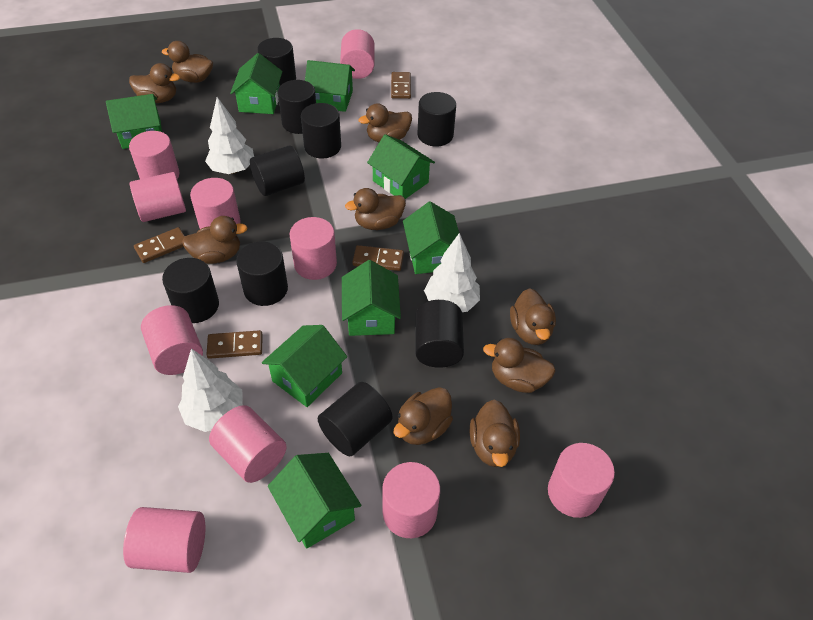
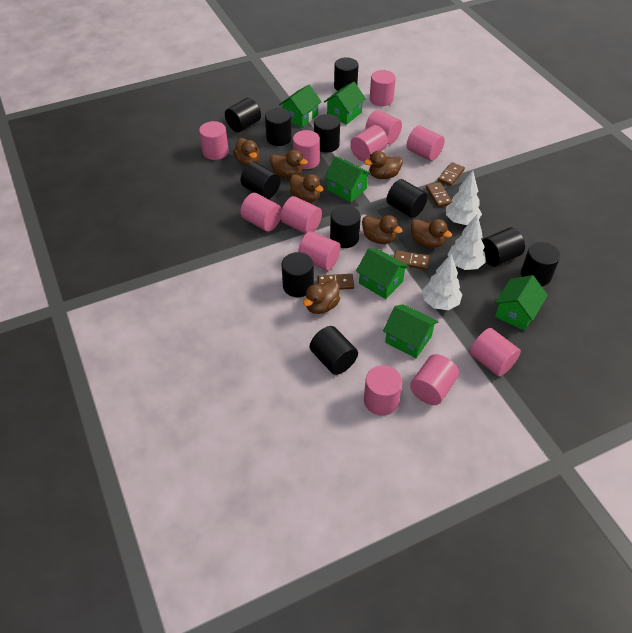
black cylinder: 9 -> 11
brown duck: 9 -> 7
green house: 8 -> 6
pink cylinder: 10 -> 12

